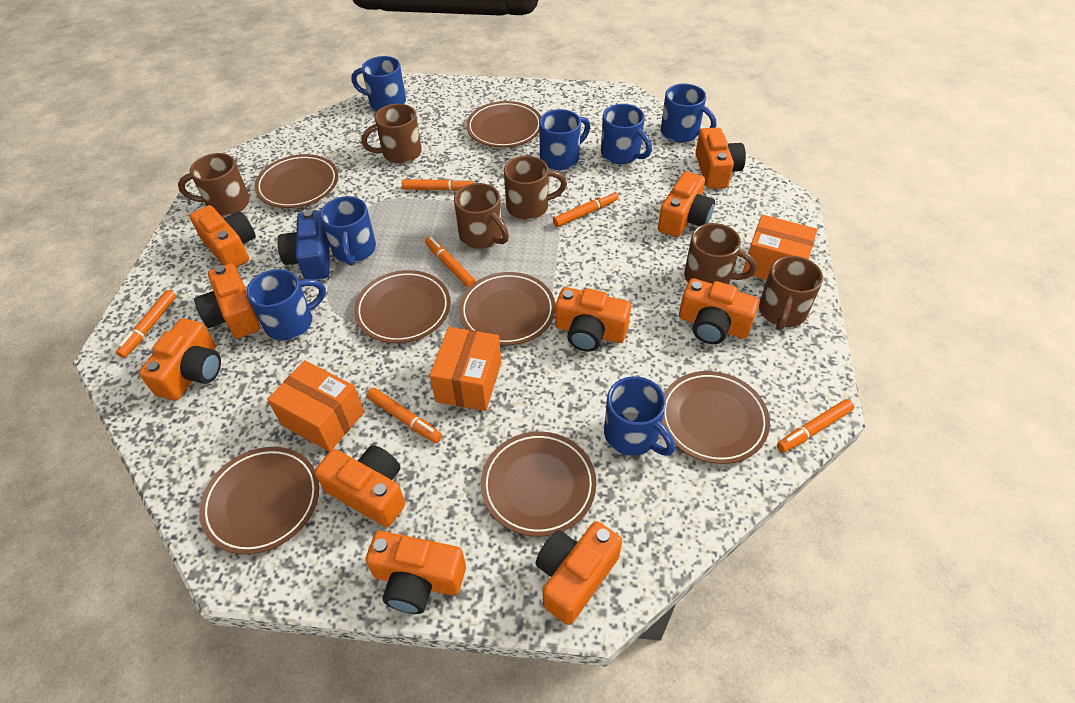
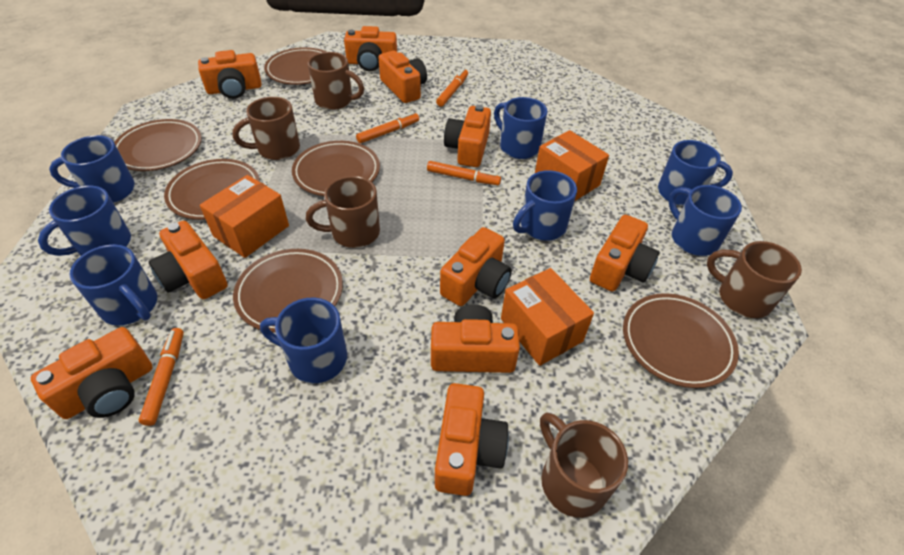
blue camera: 1 -> 0
blue mug: 7 -> 8
brown mug: 6 -> 5
brown plate: 7 -> 6
orange marker: 6 -> 4

